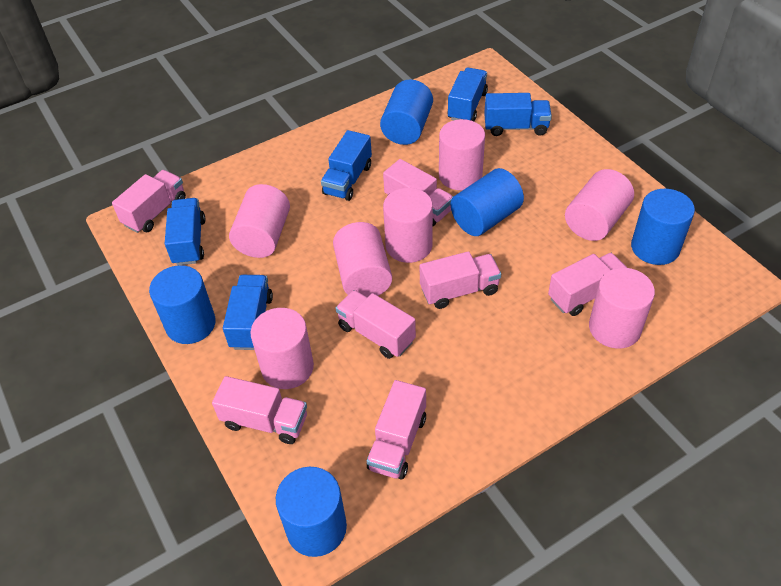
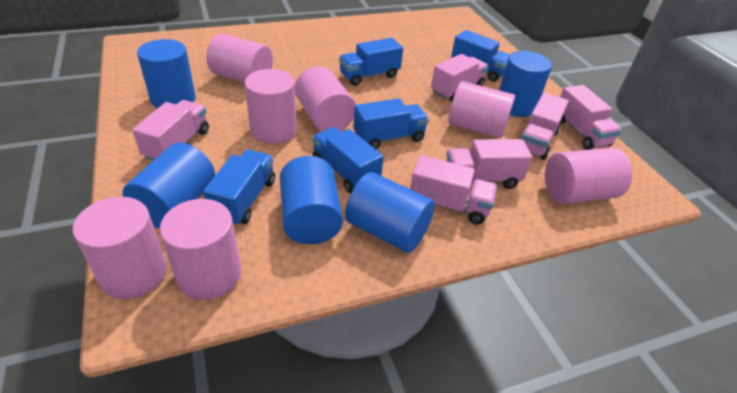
pink truck: 7 -> 6

